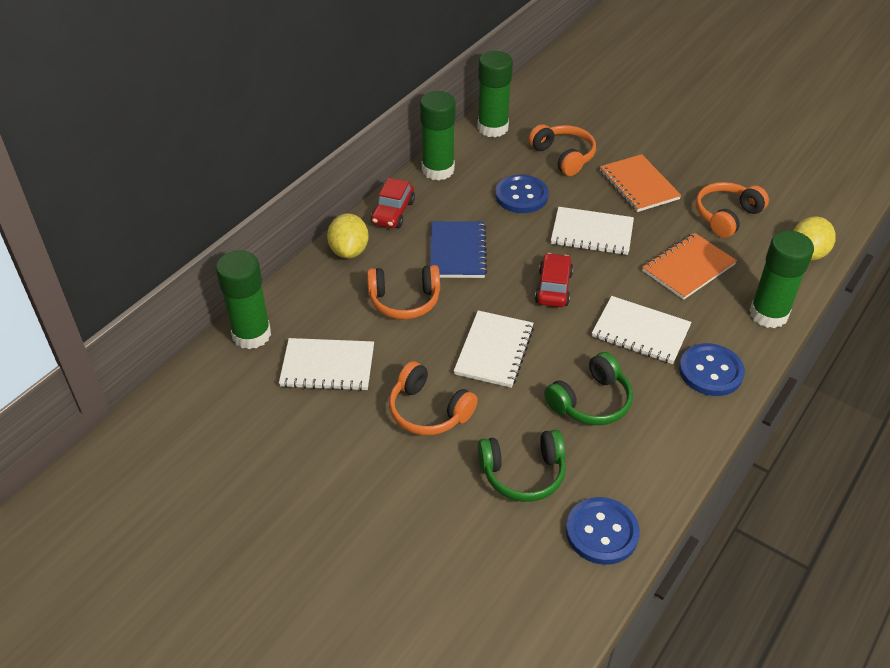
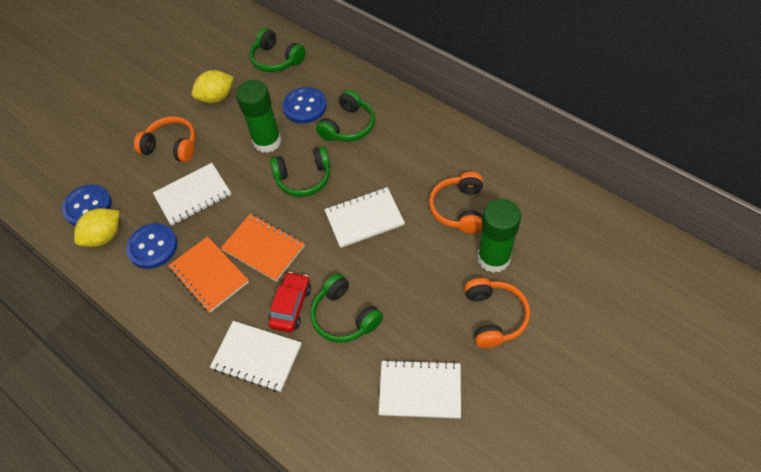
blue notebook: 1 -> 0
green glue stick: 4 -> 2
green headphones: 2 -> 4
orange headphones: 4 -> 3
red car: 2 -> 1

